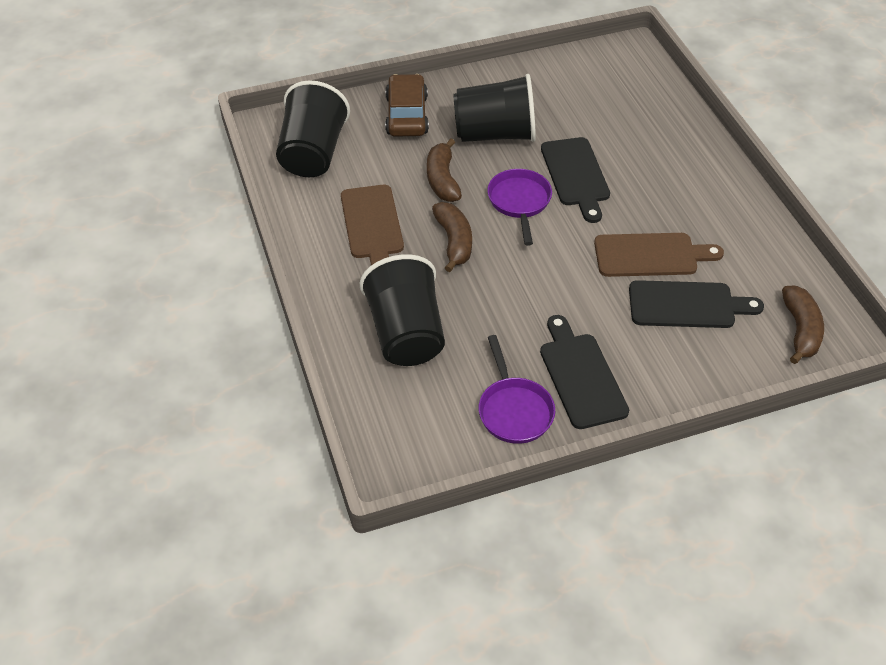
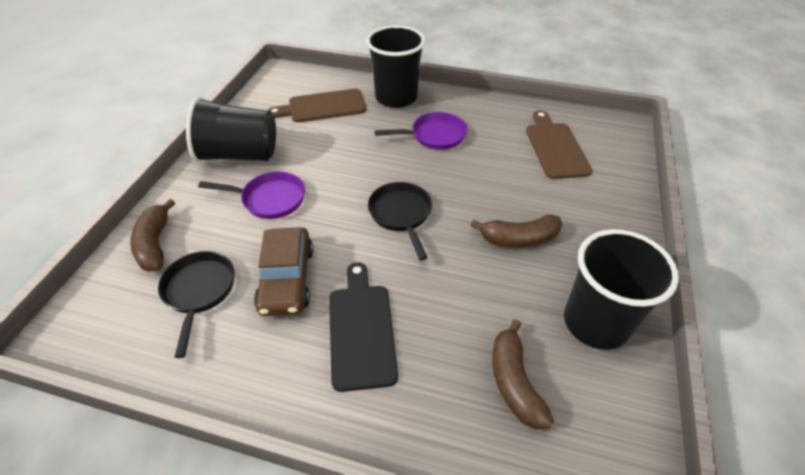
black cutting board: 3 -> 1
black pan: 0 -> 2

